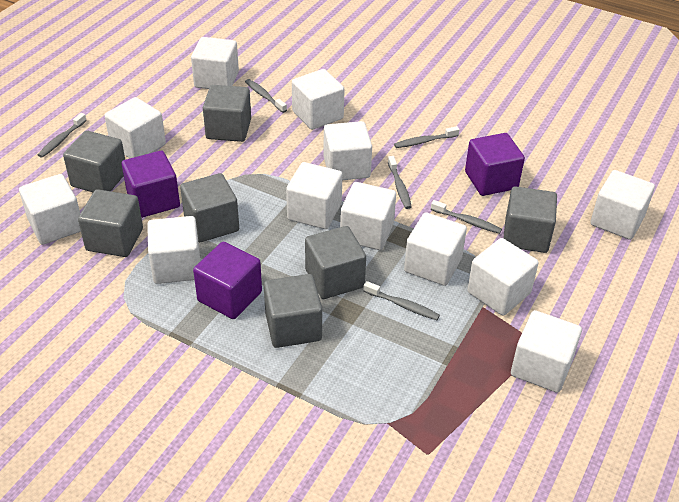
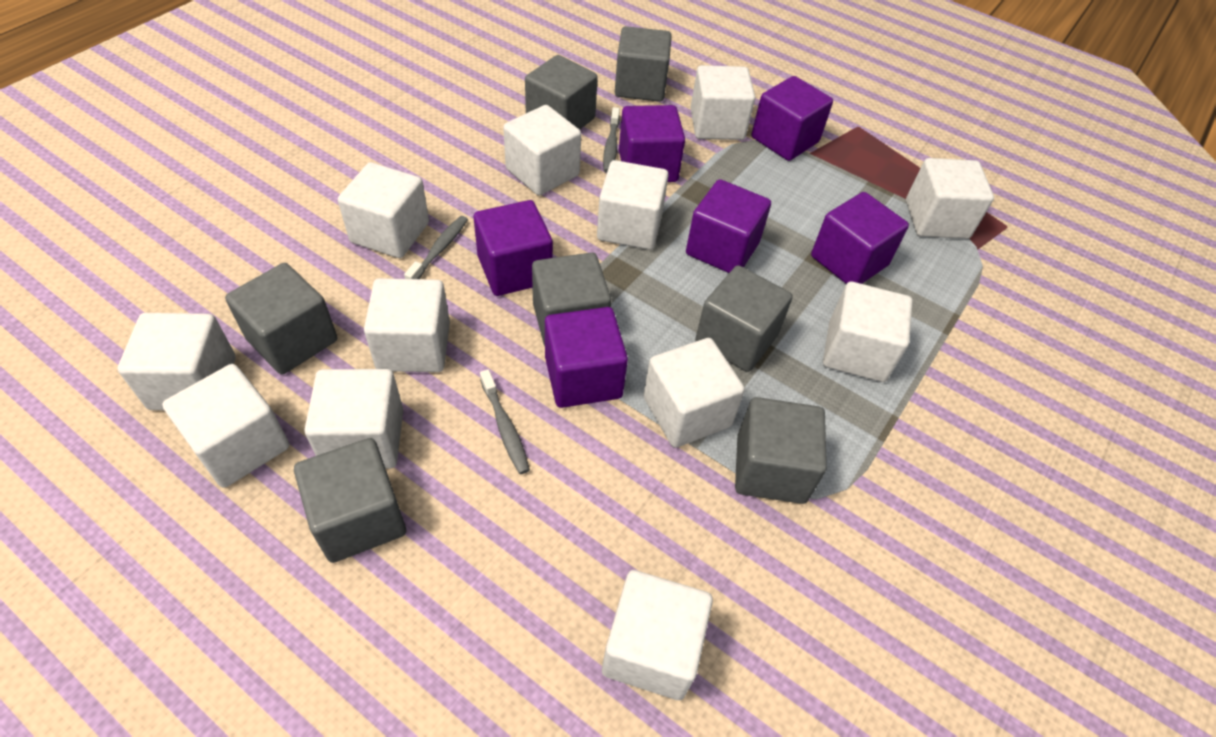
grey toothbrush: 6 -> 3
purple cube: 3 -> 6

